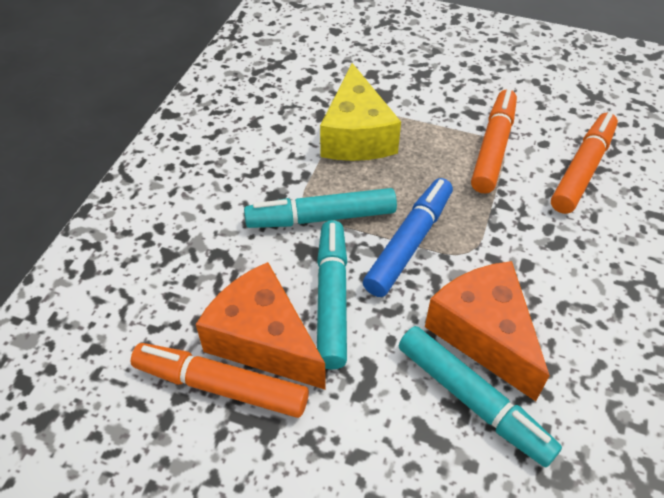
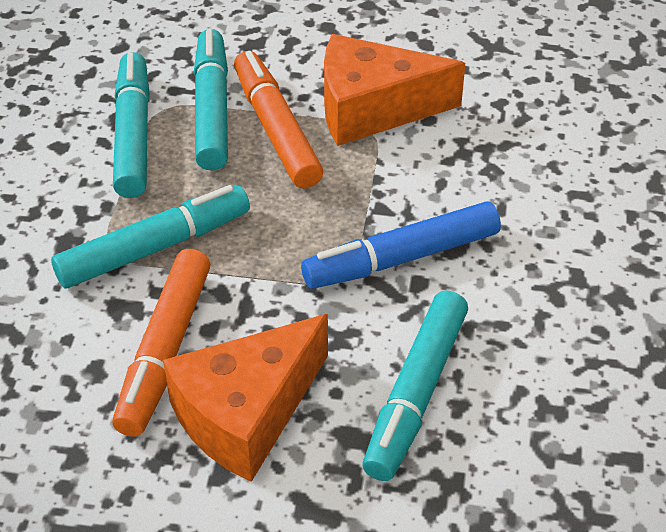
orange marker: 3 -> 2
turquoise marker: 3 -> 4
yellow cheese: 1 -> 0

